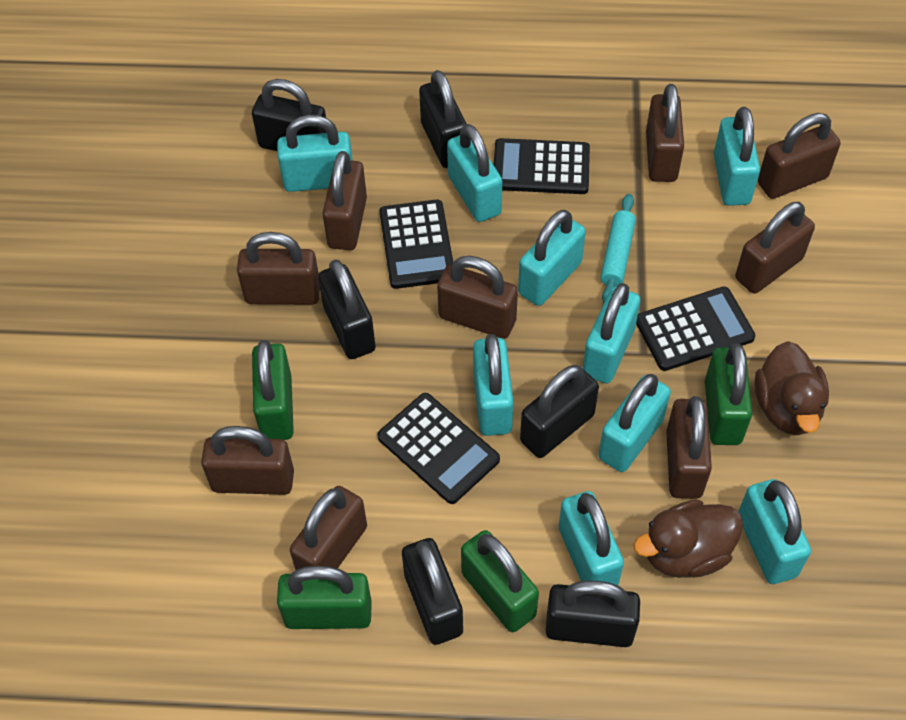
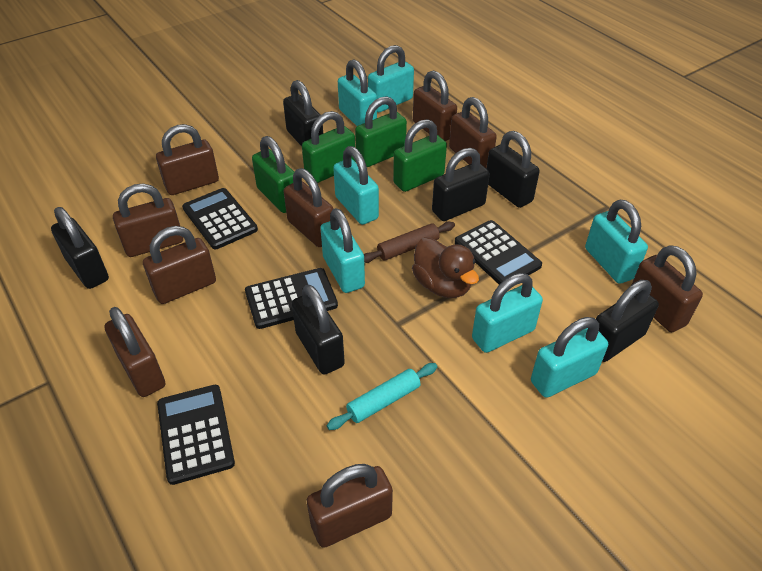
brown duck: 2 -> 1
brown rolling pin: 0 -> 1
turquoise padlock: 9 -> 7

